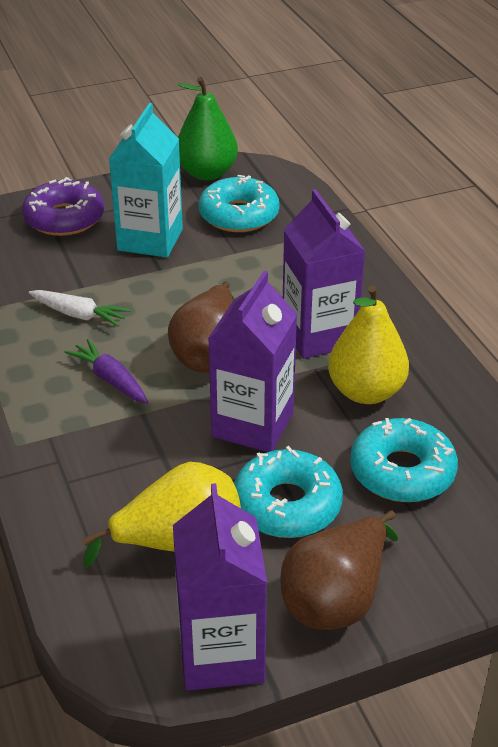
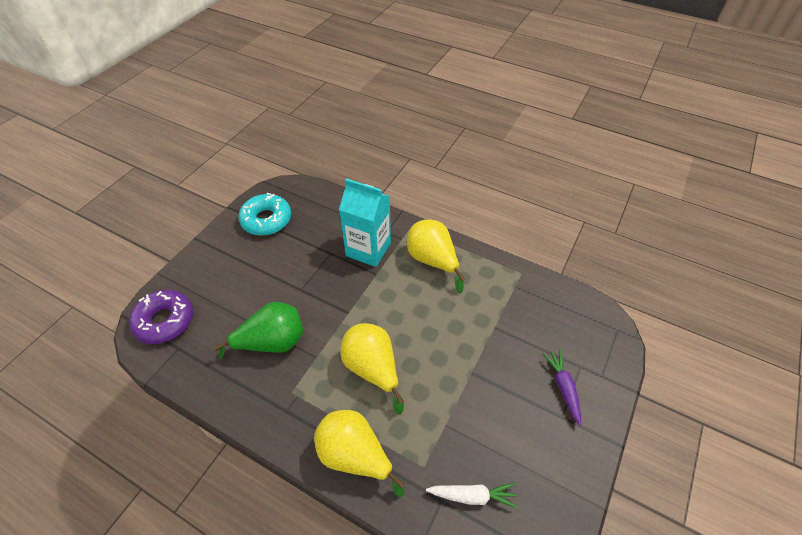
brown pear: 2 -> 0
purple carton: 3 -> 0
turquoise donut: 3 -> 1
yellow pear: 2 -> 3

